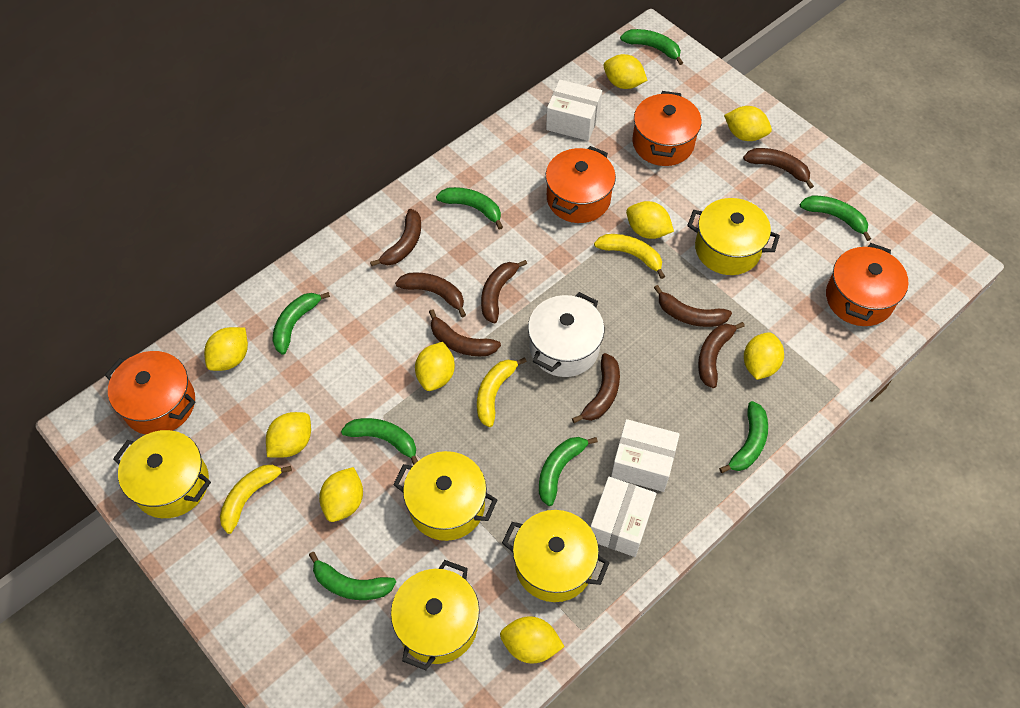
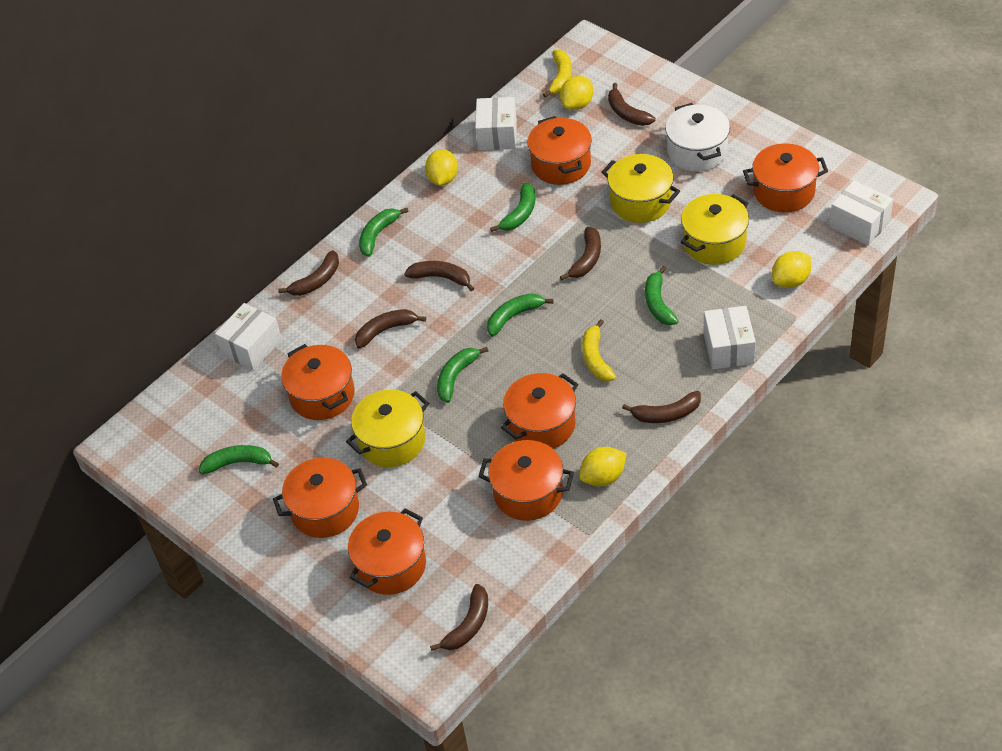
brown banana: 8 -> 7
green banana: 8 -> 6
orange pot: 4 -> 7
white box: 3 -> 4
yellow banana: 3 -> 2
yellow lemon: 9 -> 4
yellow pot: 5 -> 3

